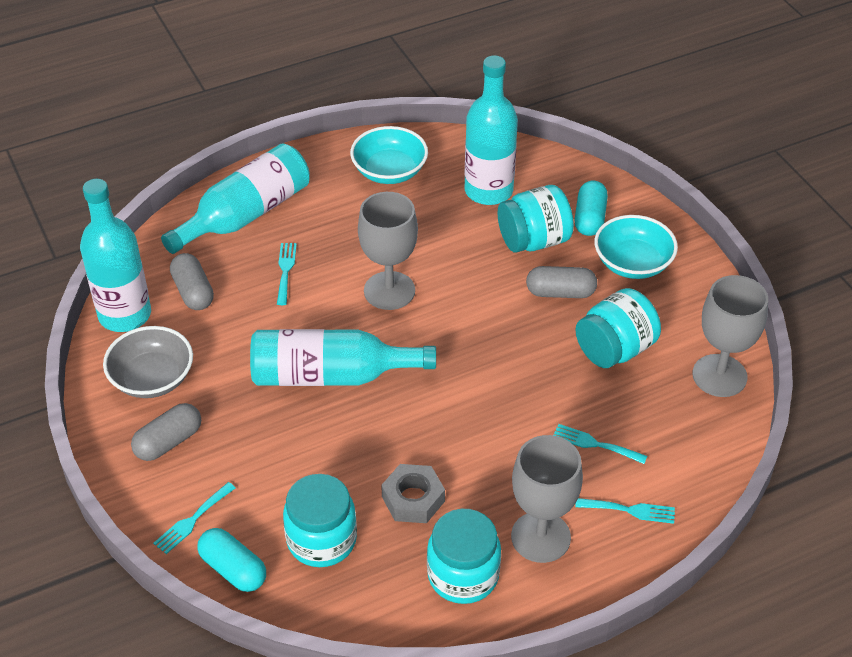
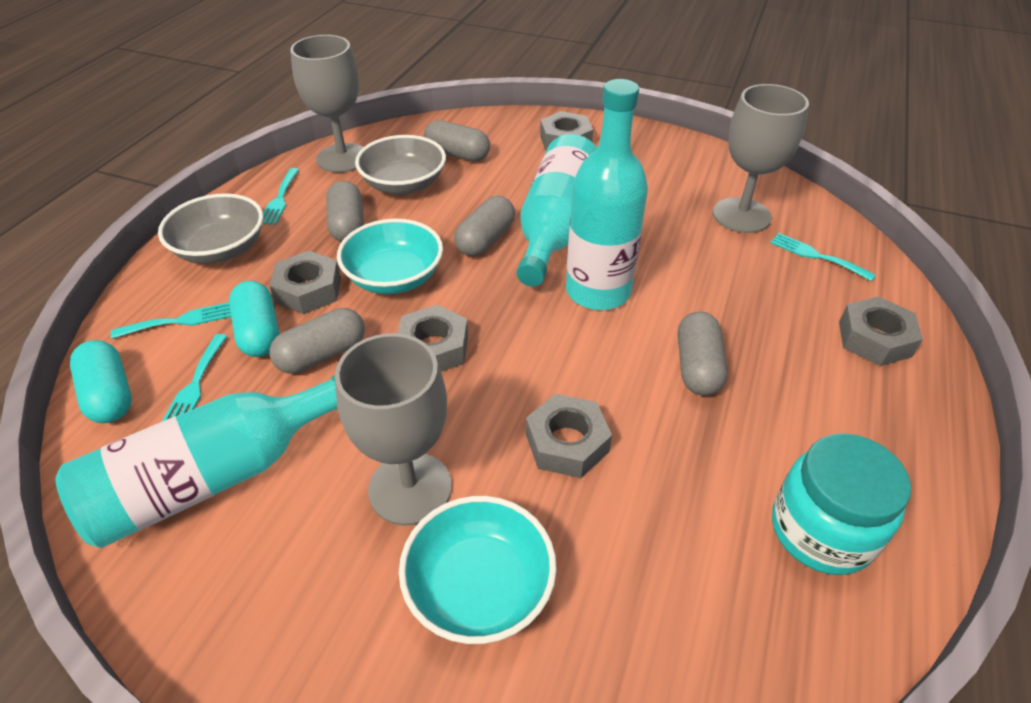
grey bowl: 1 -> 2
grey capsule: 3 -> 5
grey nut: 1 -> 5
turquoise bottle: 4 -> 3
turquoise jar: 4 -> 1

